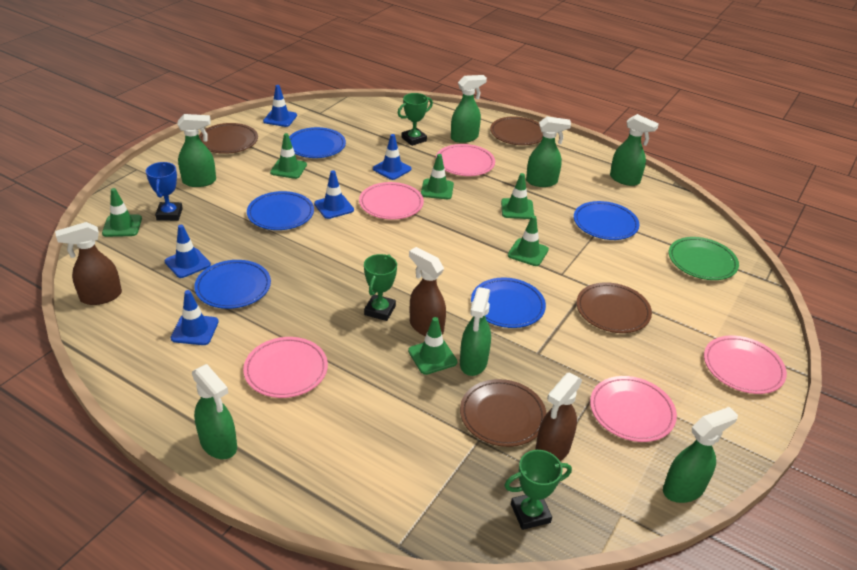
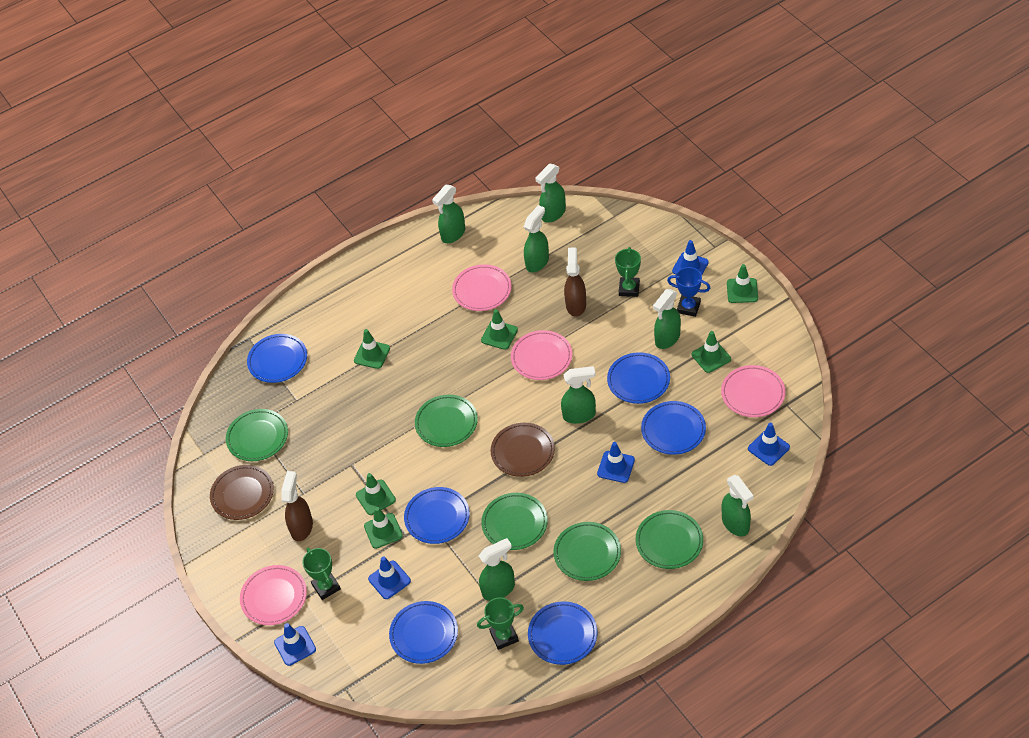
blue plate: 5 -> 6
brown plate: 4 -> 2
brown spray bottle: 3 -> 2
green plate: 1 -> 5
pink plate: 5 -> 4

